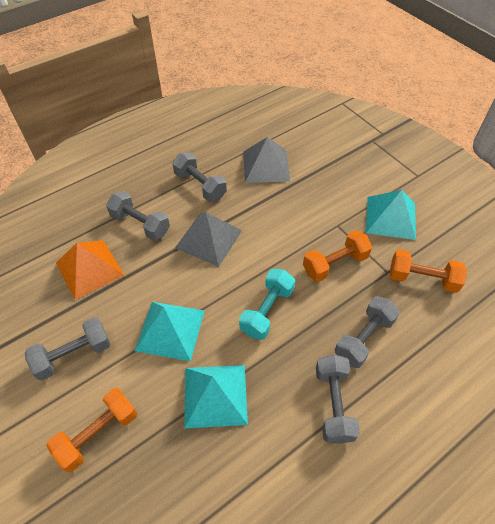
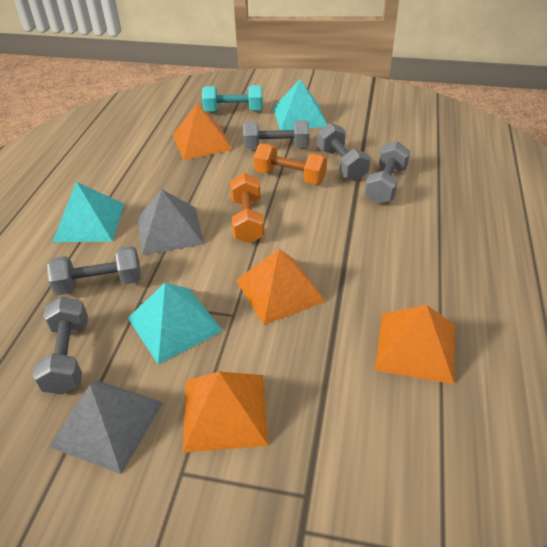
orange dumbbell: 3 -> 2
orange pyramid: 1 -> 4

